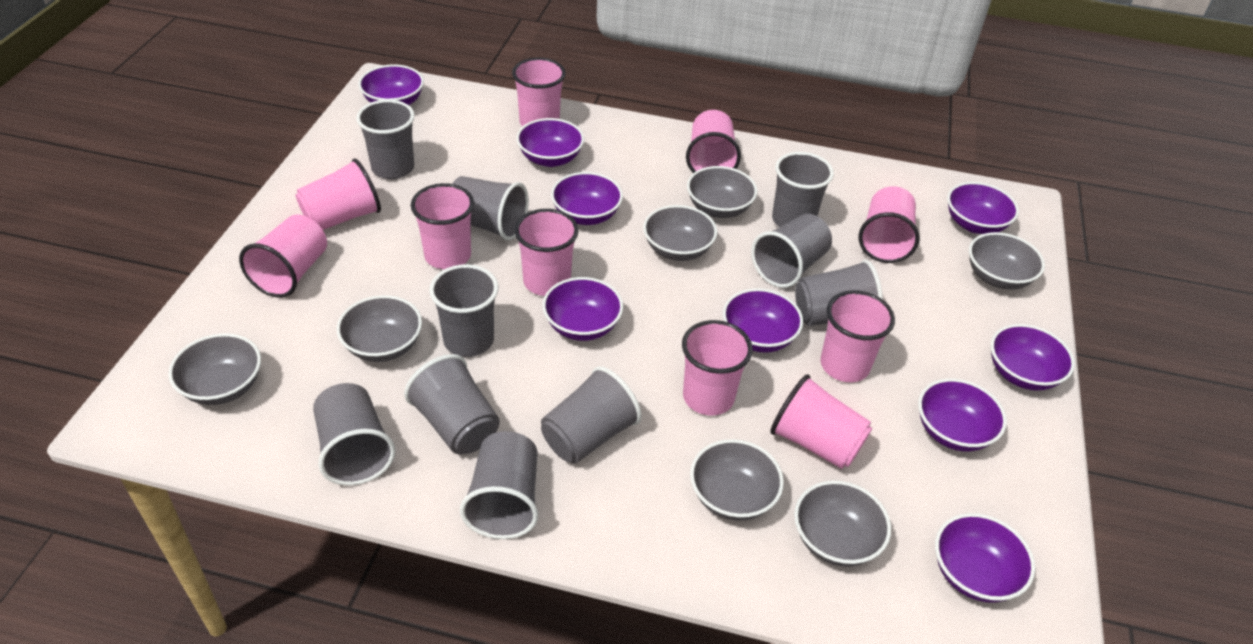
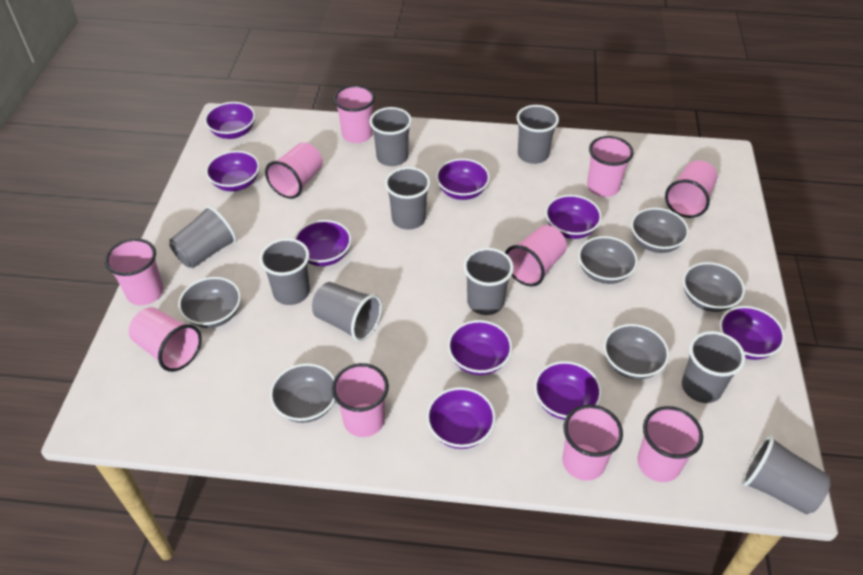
grey bowl: 7 -> 6
grey cup: 10 -> 9

